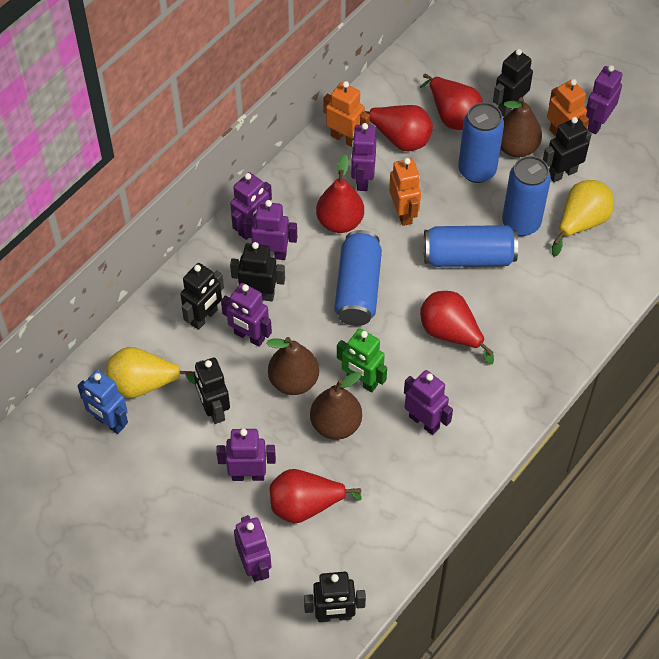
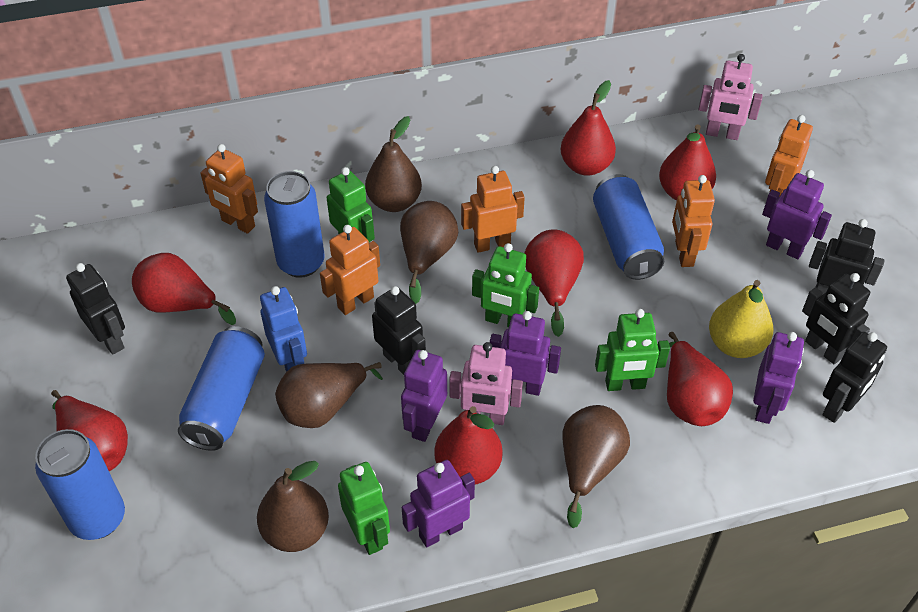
black robot: 6 -> 5
brown pear: 3 -> 5
green robot: 1 -> 4
orange robot: 3 -> 5
pink robot: 0 -> 2
purple robot: 8 -> 5
red pear: 5 -> 7
yellow pear: 2 -> 1

